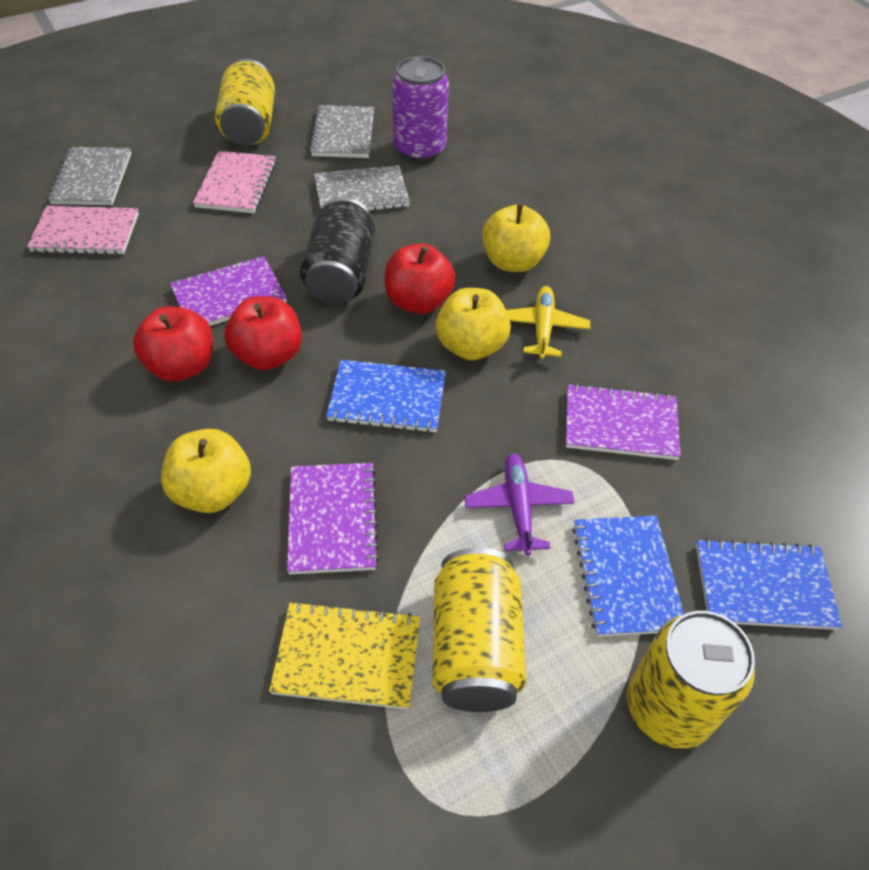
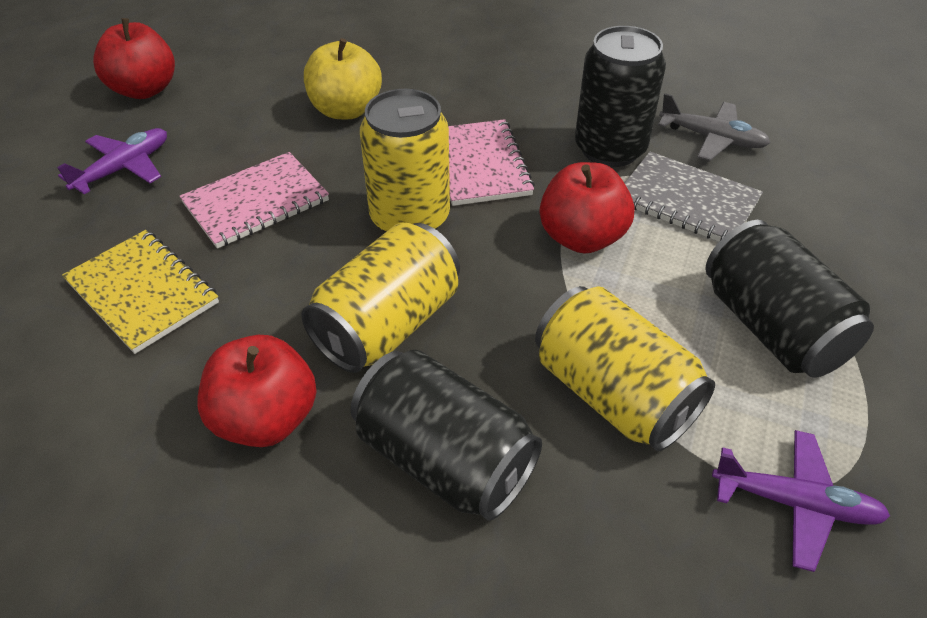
black can: 1 -> 3
blue notebook: 3 -> 0
grey notebook: 3 -> 1
grey plane: 0 -> 1
purple can: 1 -> 0
purple notebook: 3 -> 0
purple plane: 1 -> 2
yellow apple: 3 -> 1
yellow plane: 1 -> 0

